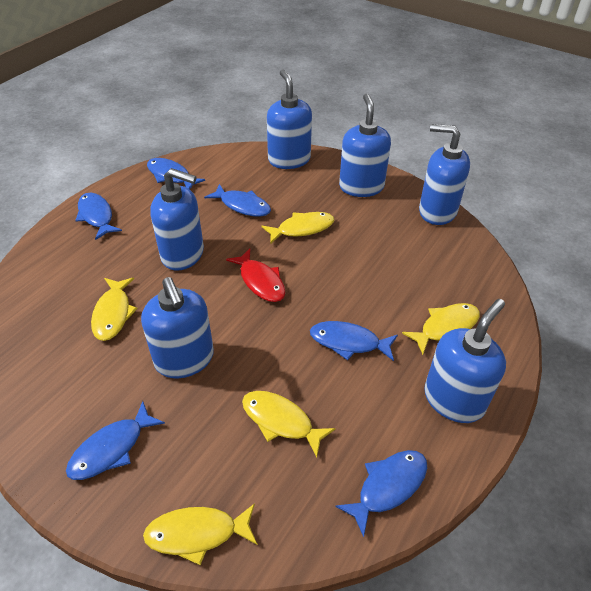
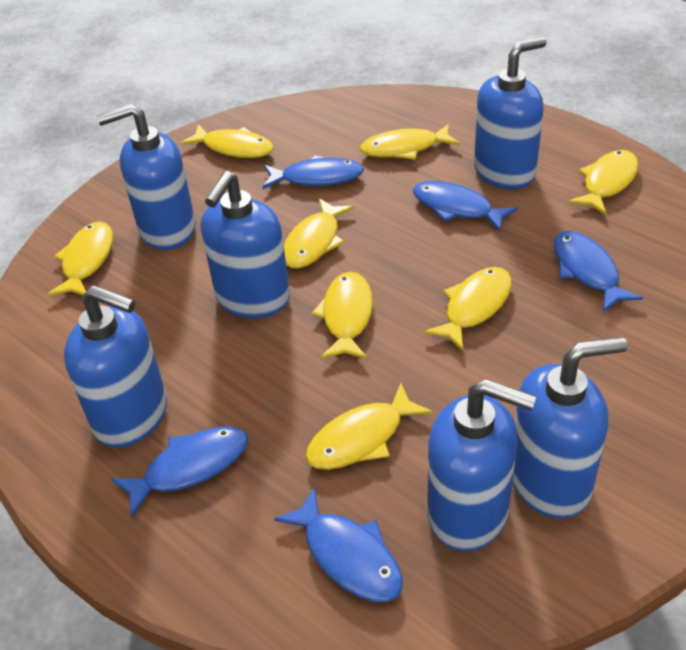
blue fish: 6 -> 5
red fish: 1 -> 0
yellow fish: 5 -> 8

